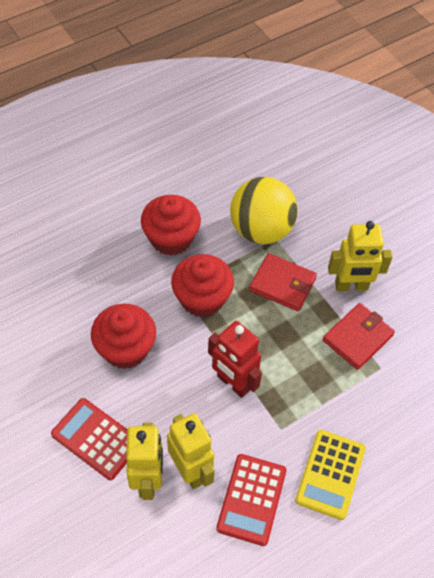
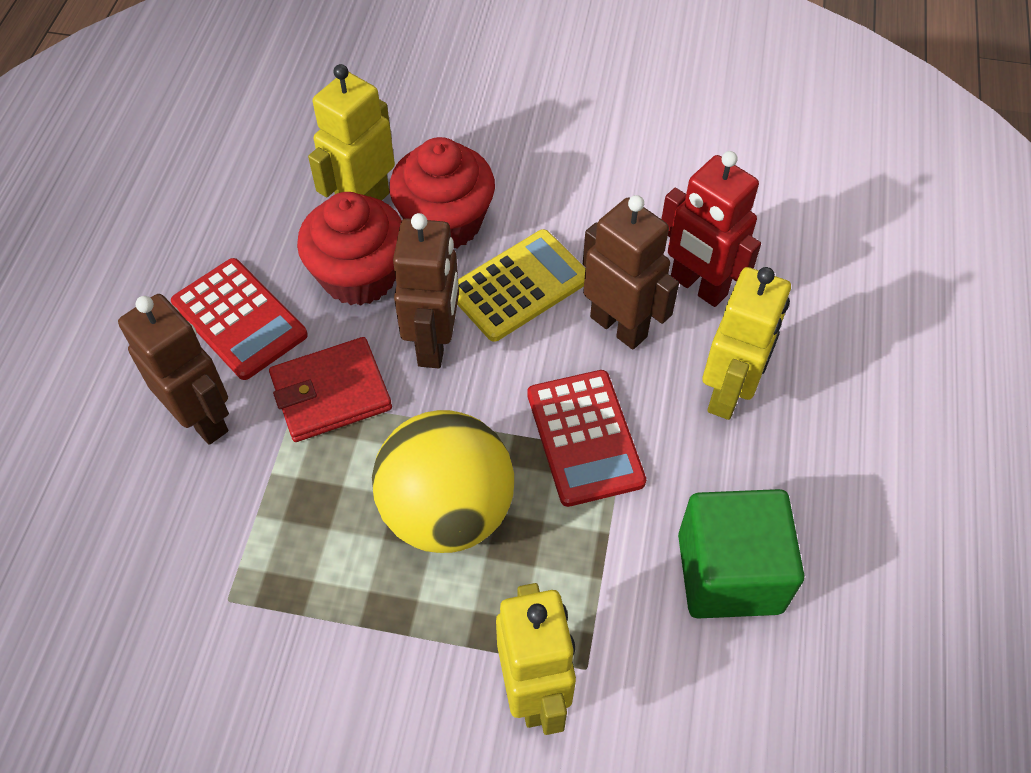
brown robot: 0 -> 3
green cube: 0 -> 1
red cupcake: 3 -> 2
red wallet: 2 -> 1

